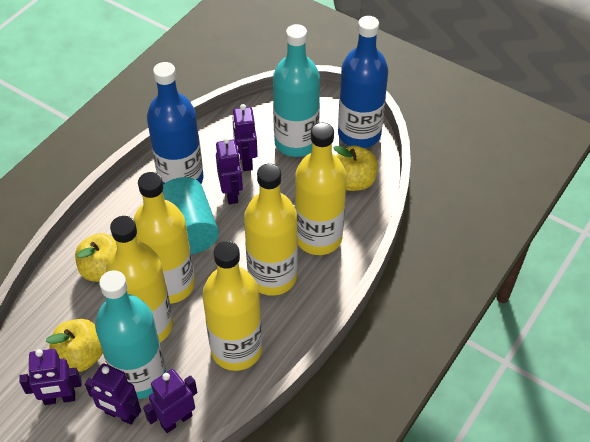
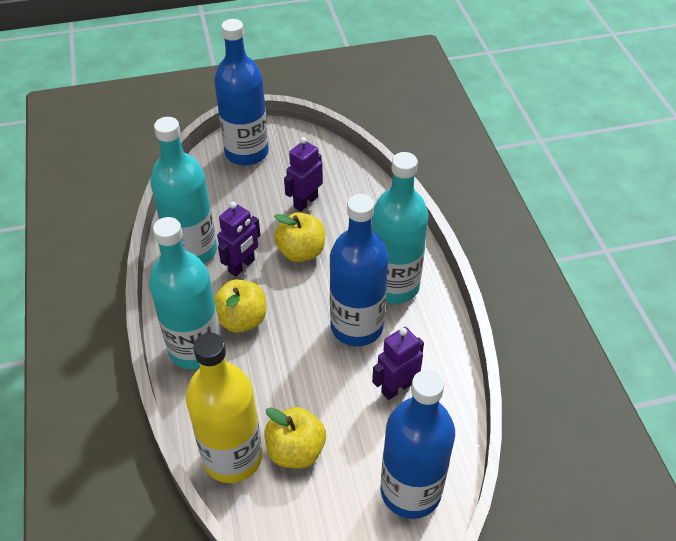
blue bottle: 2 -> 3
purple robot: 5 -> 3
turquoise bottle: 2 -> 3
turquoise cylinder: 1 -> 0
yellow bottle: 5 -> 1

